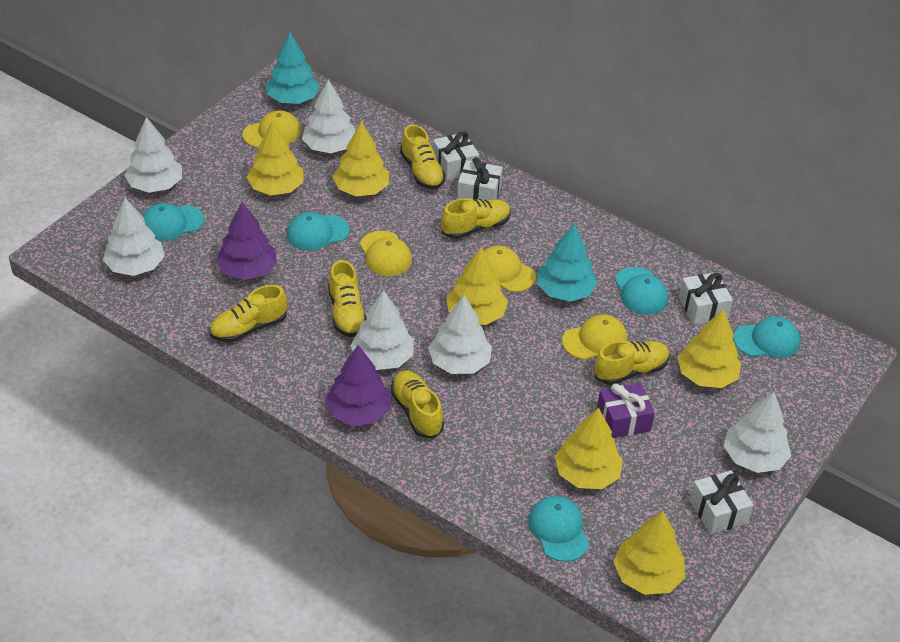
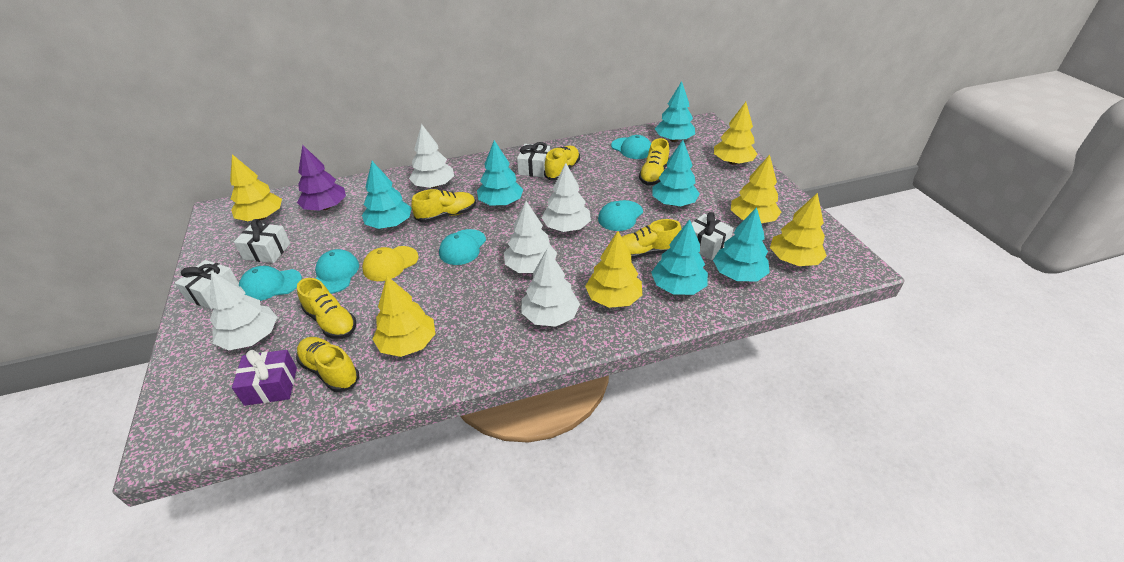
purple tree: 2 -> 1
turquoise tree: 2 -> 6
white tree: 6 -> 5
yellow cap: 4 -> 1

